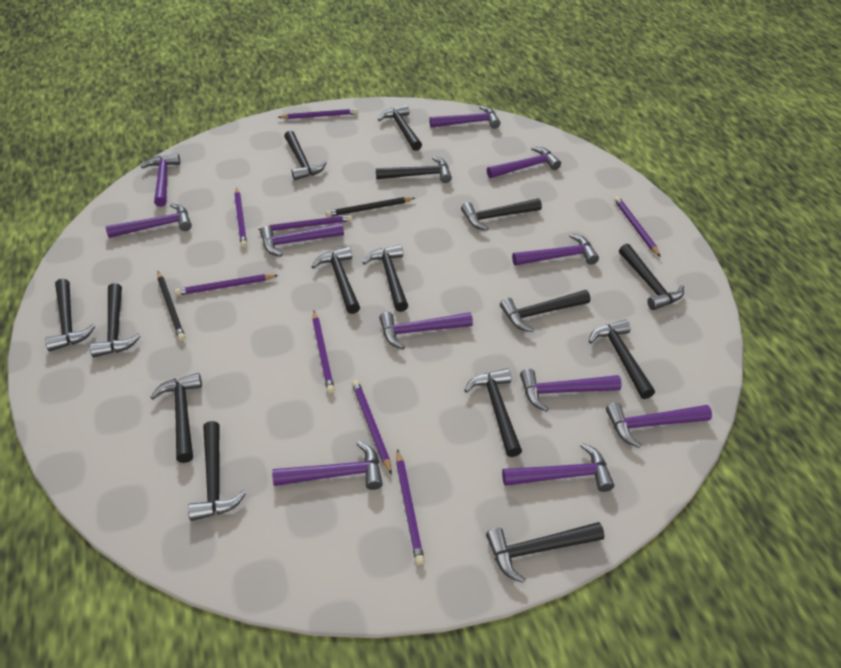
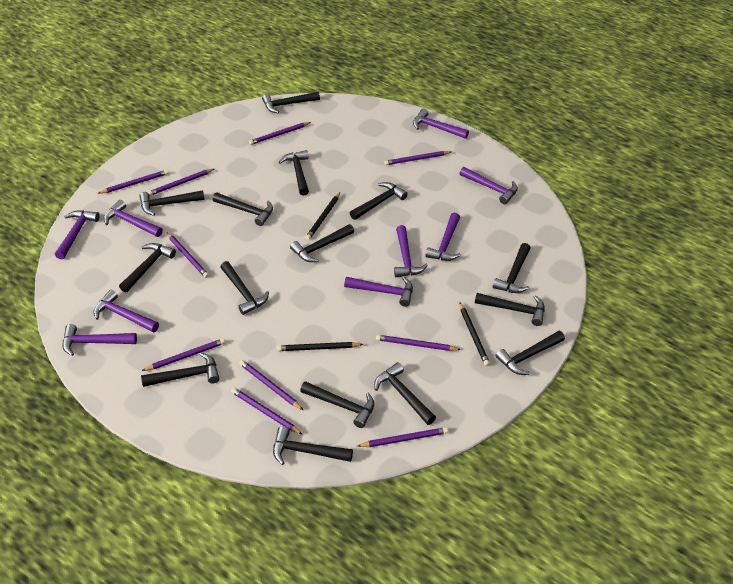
black pencil: 2 -> 3
purple hammer: 11 -> 9
purple pencil: 8 -> 10

